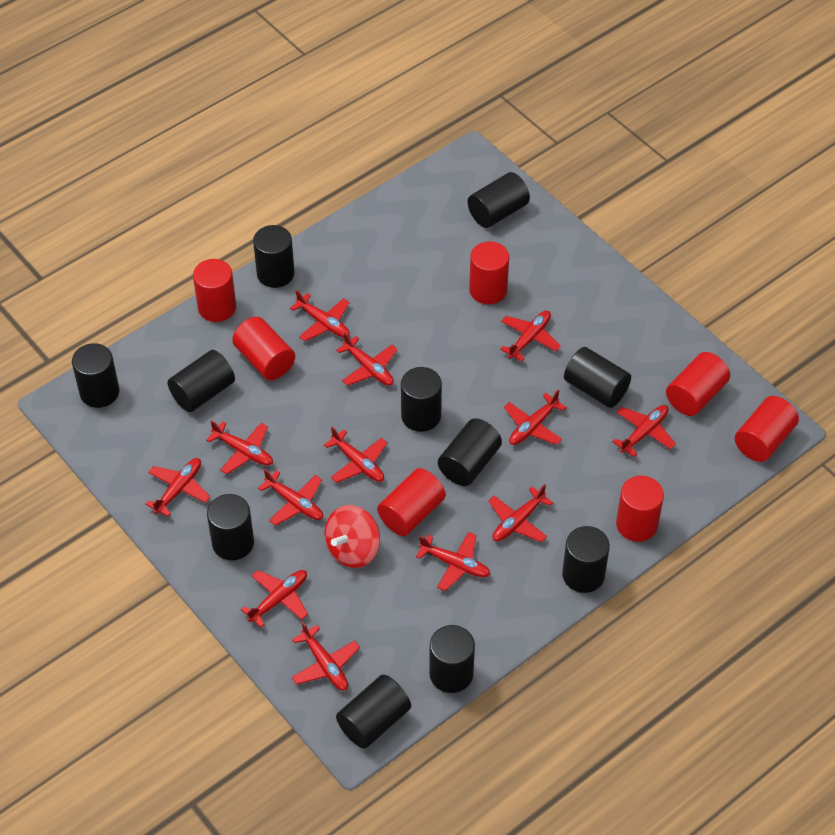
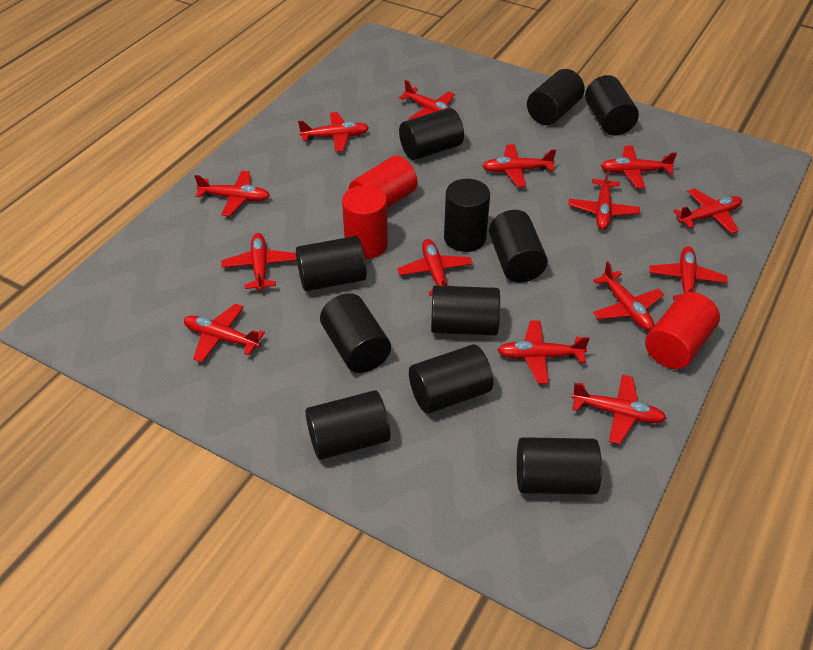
red cylinder: 7 -> 3
red plane: 13 -> 14
red spinning top: 1 -> 0

